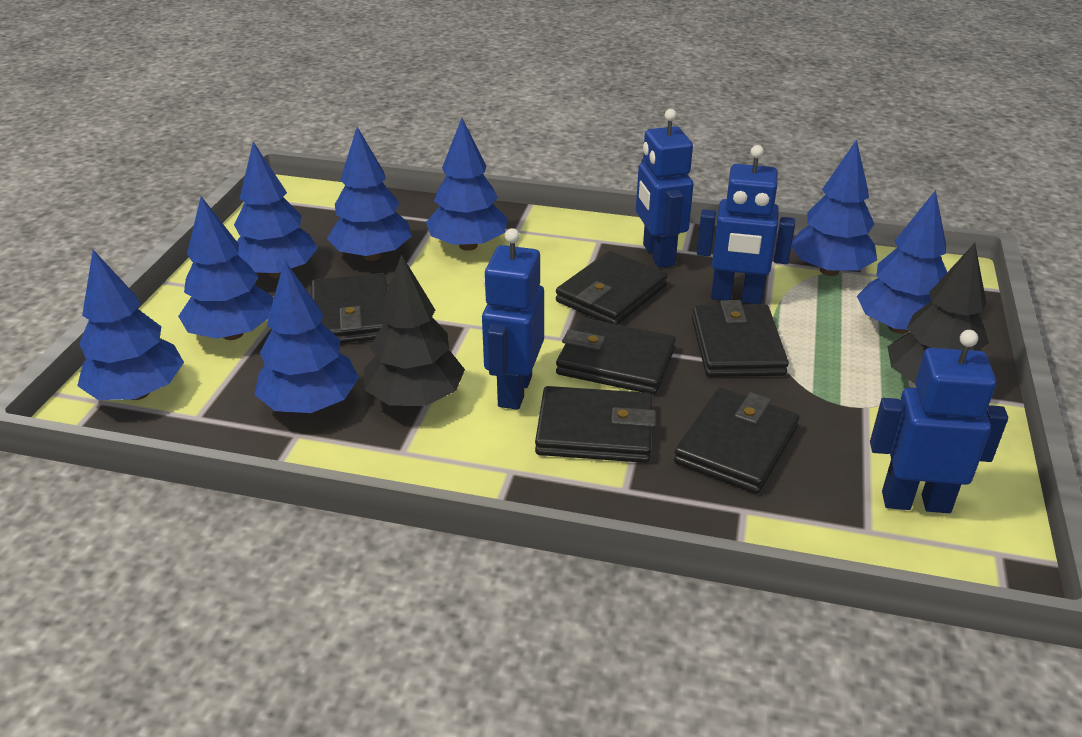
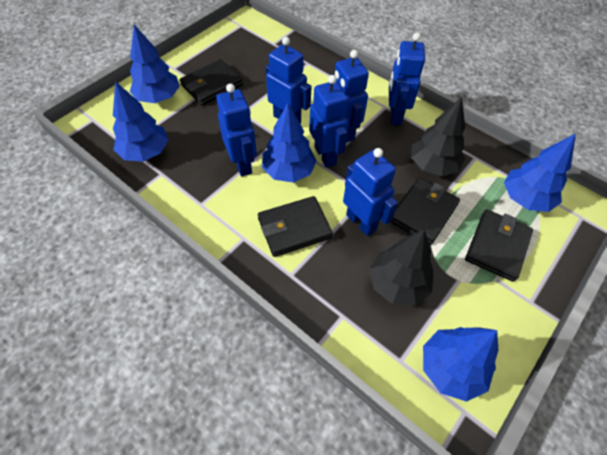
black wallet: 6 -> 4
blue robot: 4 -> 6
blue tree: 8 -> 5

